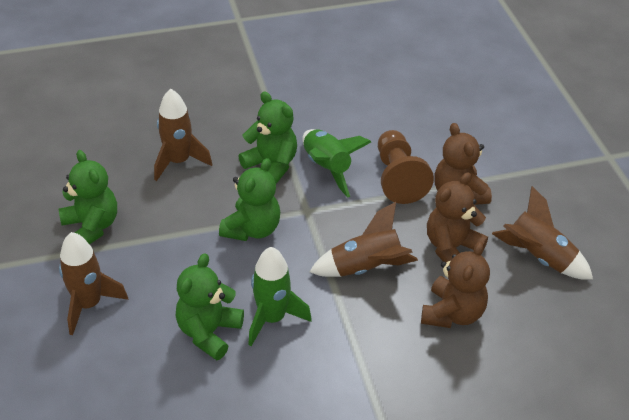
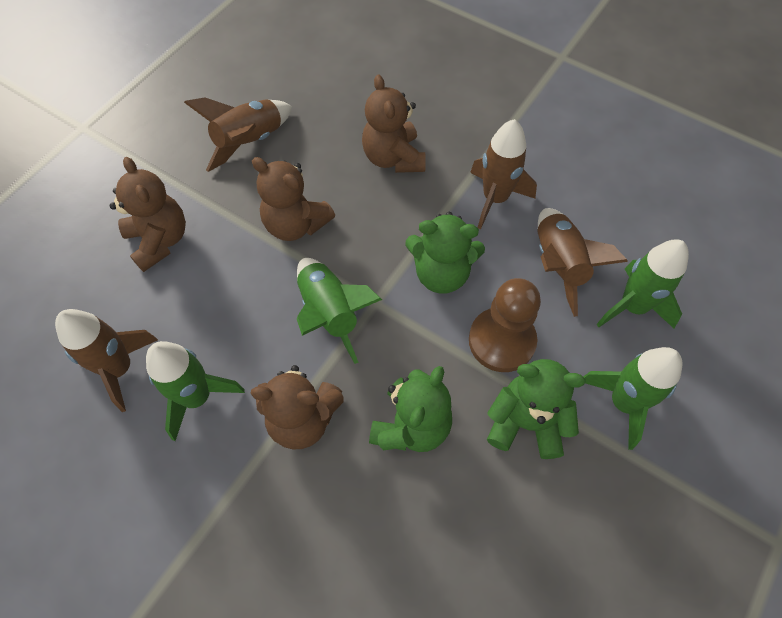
brown teddy bear: 3 -> 4
green rocket: 2 -> 4
green teddy bear: 4 -> 3

